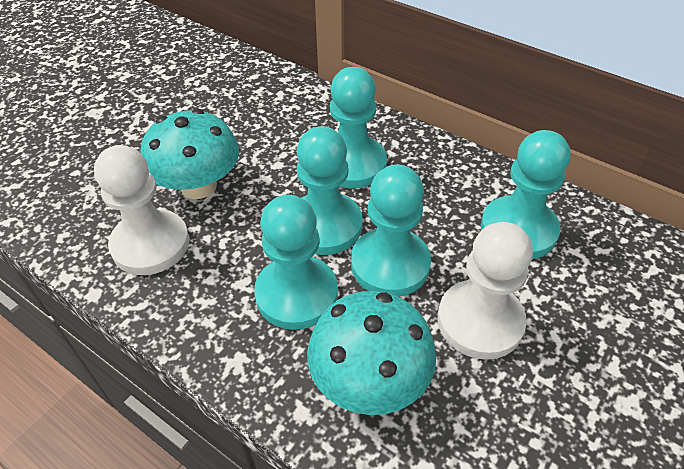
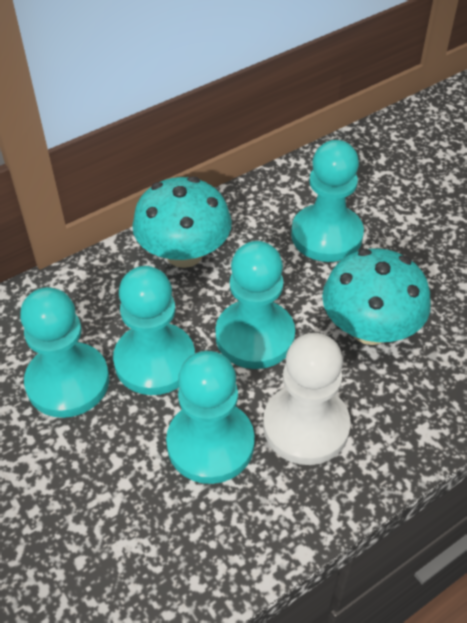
white pawn: 2 -> 1

